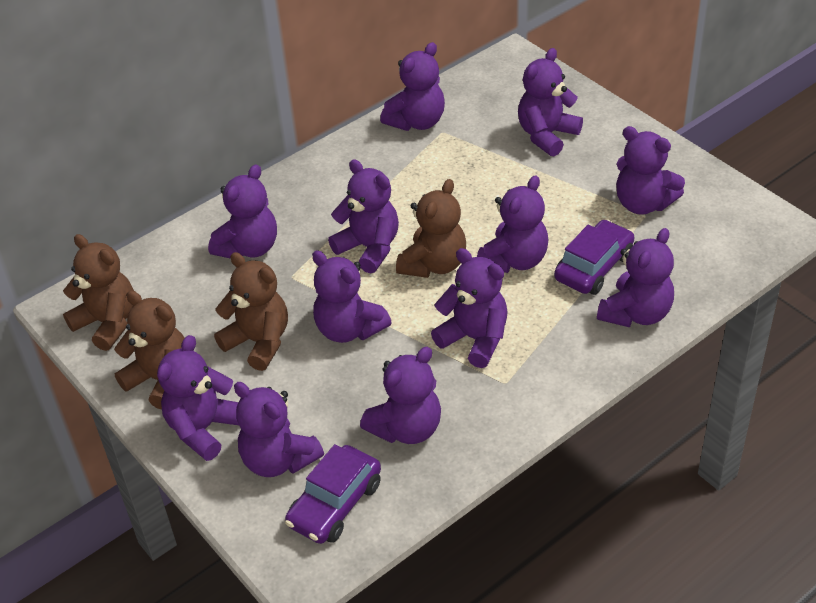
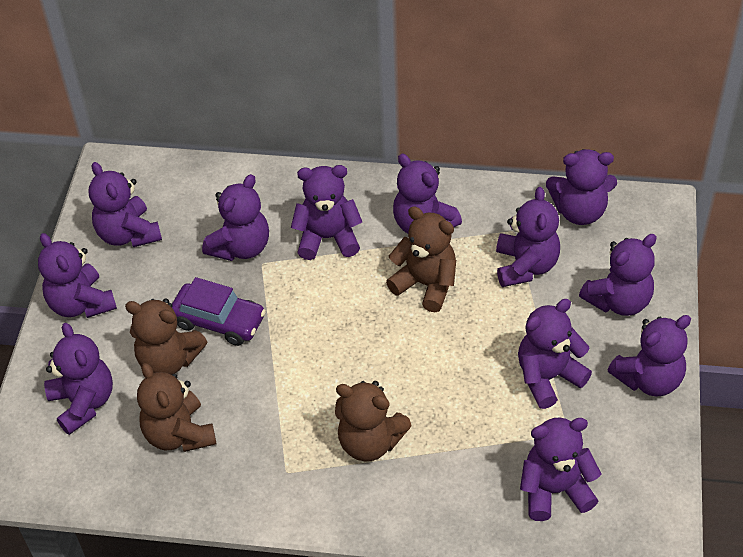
purple car: 2 -> 1

